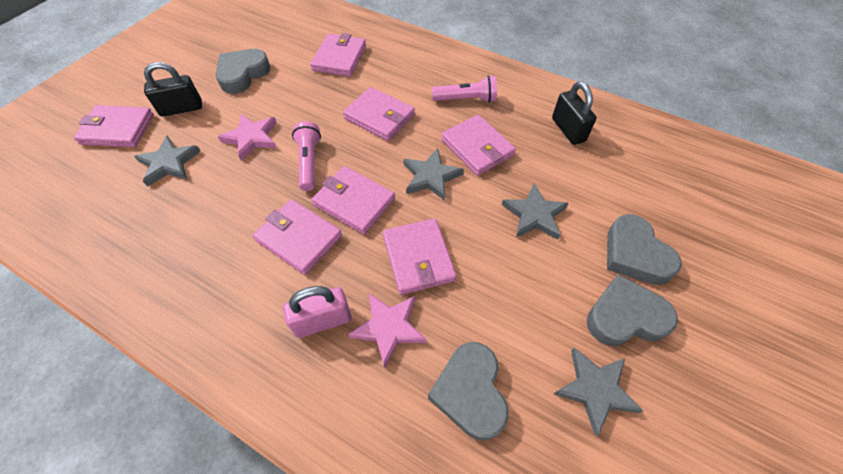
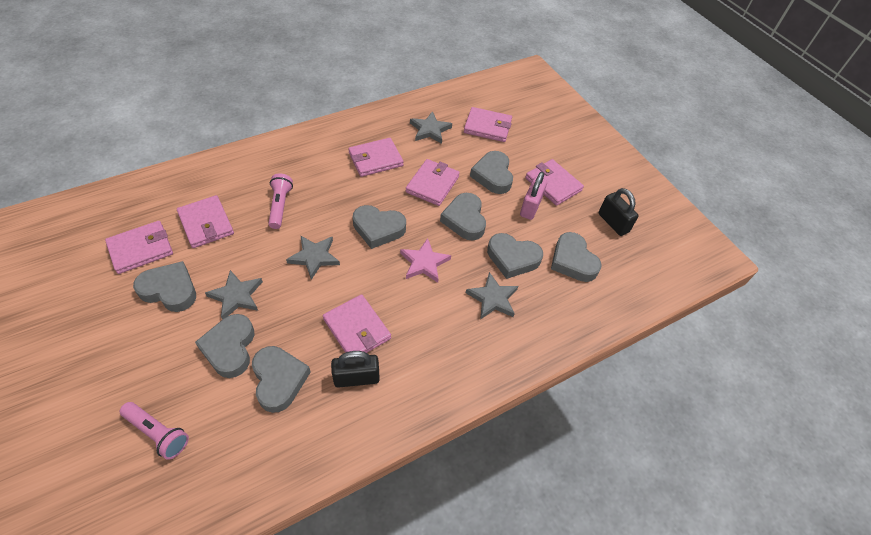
grey heart: 4 -> 8
pink star: 2 -> 1

